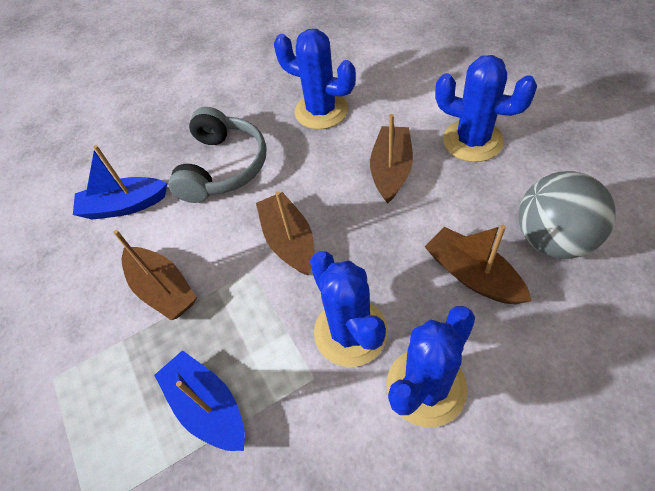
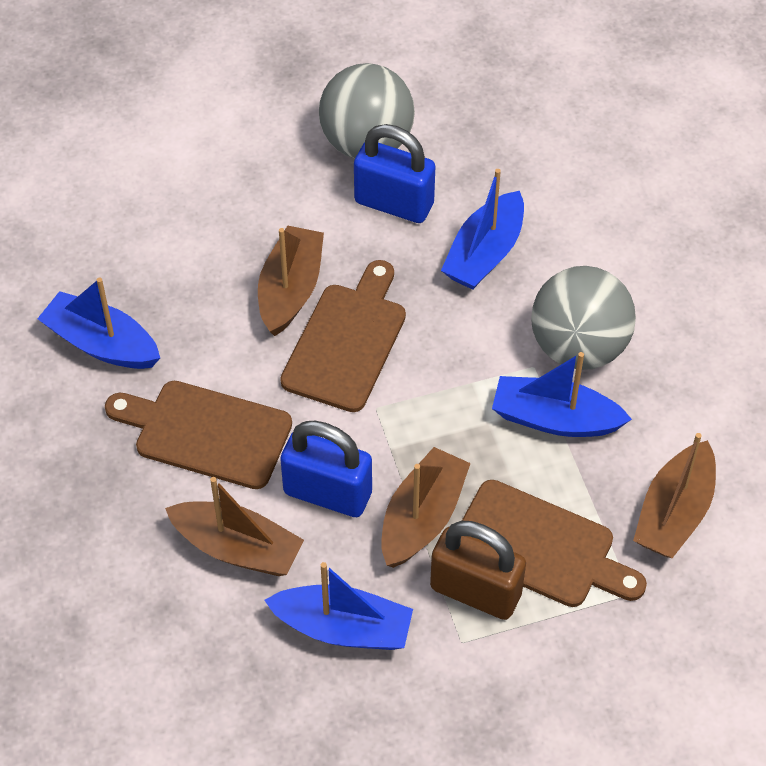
blue boat: 2 -> 4
blue cactus: 4 -> 0
blue padlock: 0 -> 2
brown cutting board: 0 -> 3
brown padlock: 0 -> 1
grey ball: 1 -> 2
grey headphones: 1 -> 0

